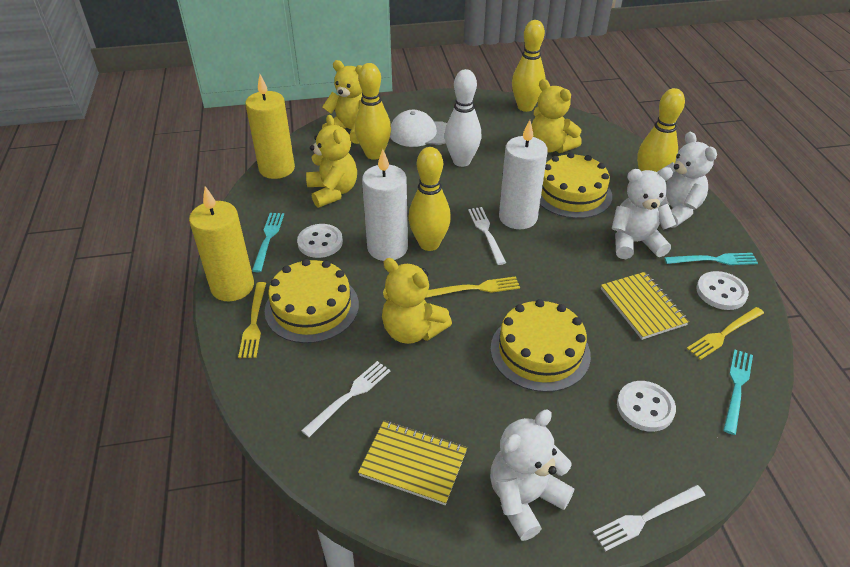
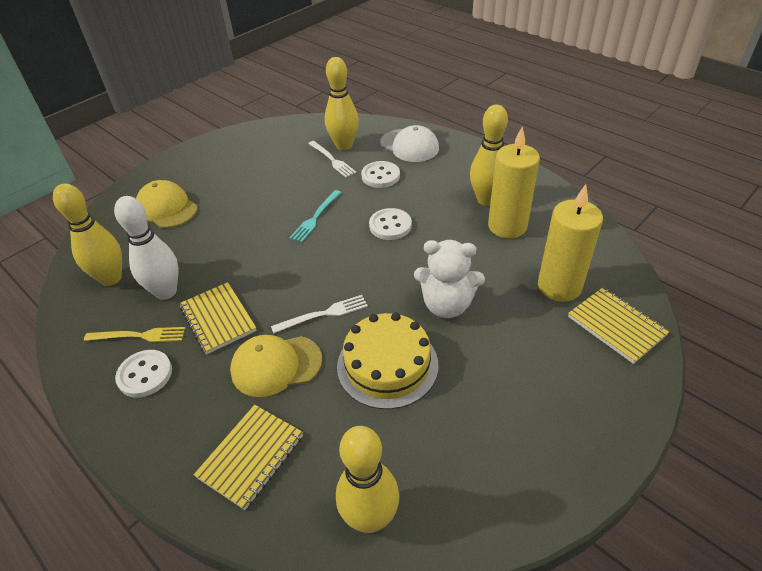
turquoise fork: 3 -> 1
white candle: 2 -> 0
white fork: 3 -> 2
white teddy bear: 3 -> 1
yellow cake: 3 -> 1
yellow cap: 0 -> 2
yellow fork: 3 -> 1
yellow notebook: 2 -> 3
yellow teddy bear: 4 -> 0

